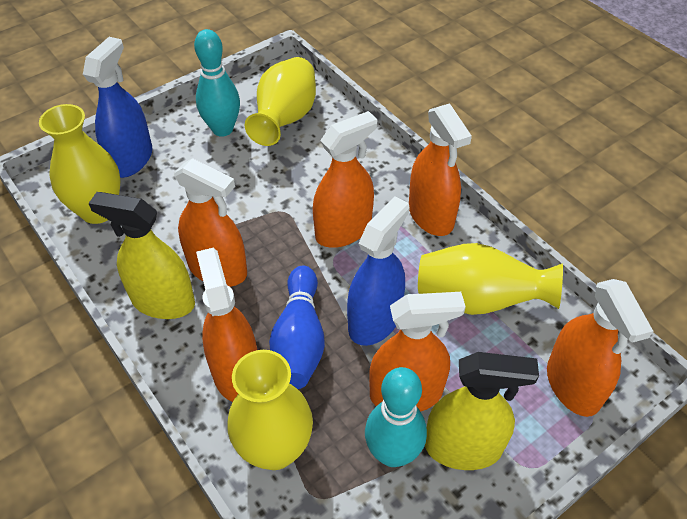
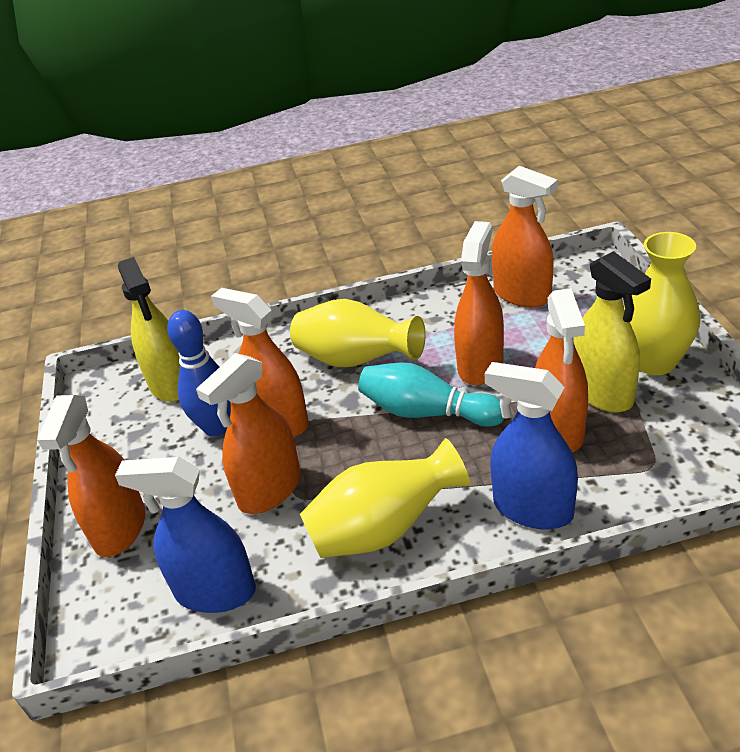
turquoise bowling pin: 2 -> 1
yellow vase: 4 -> 3

